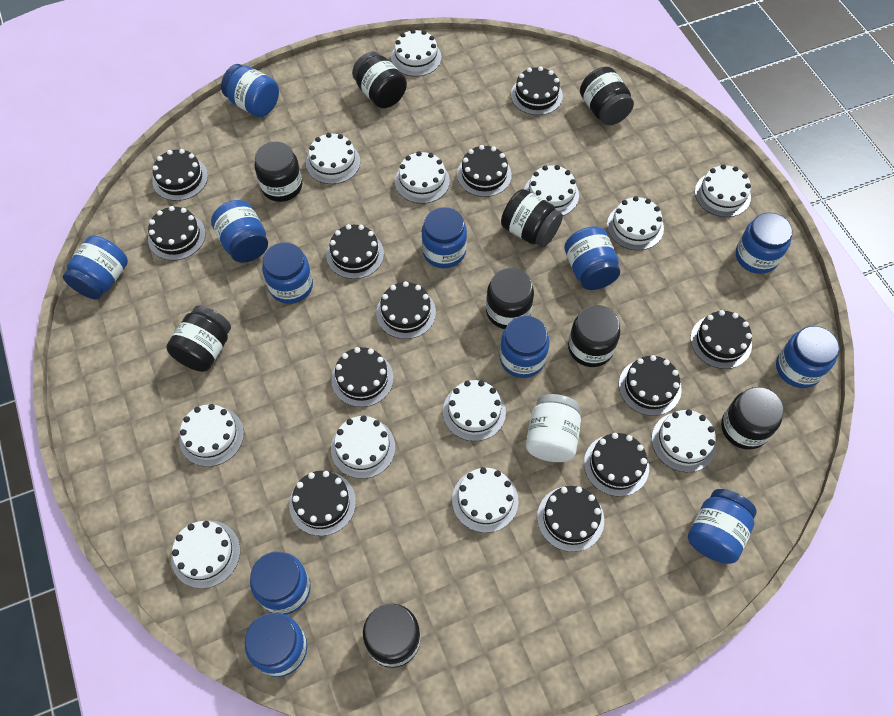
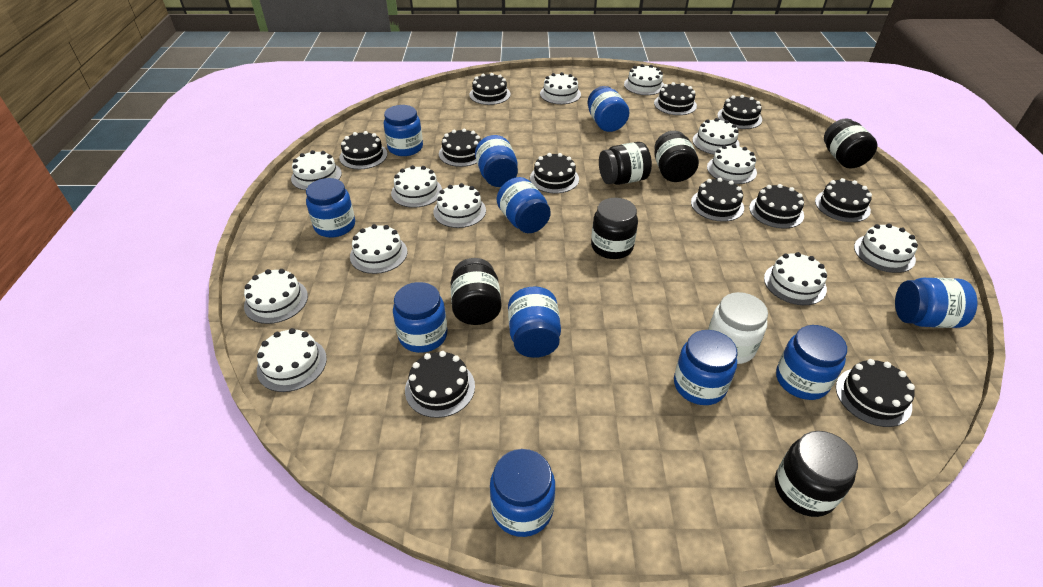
black cake: 12 -> 11
black jar: 9 -> 6
blue jar: 12 -> 11

